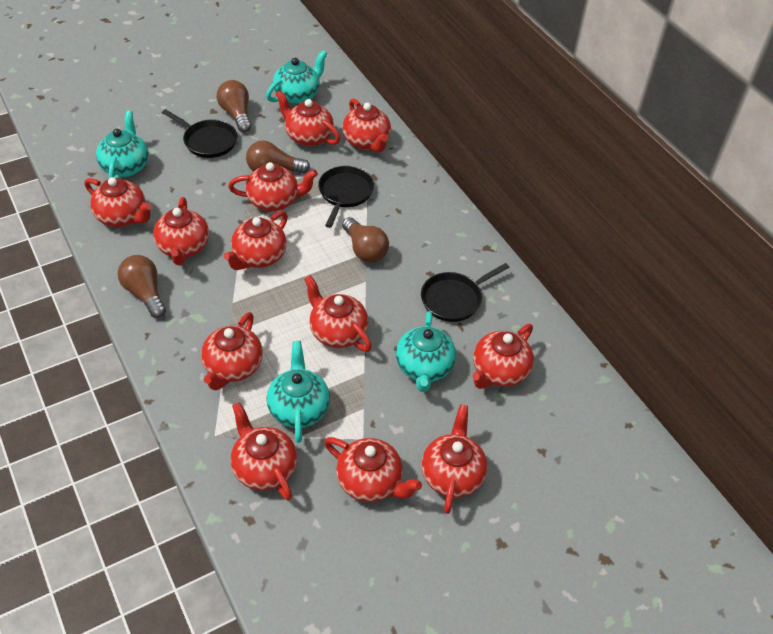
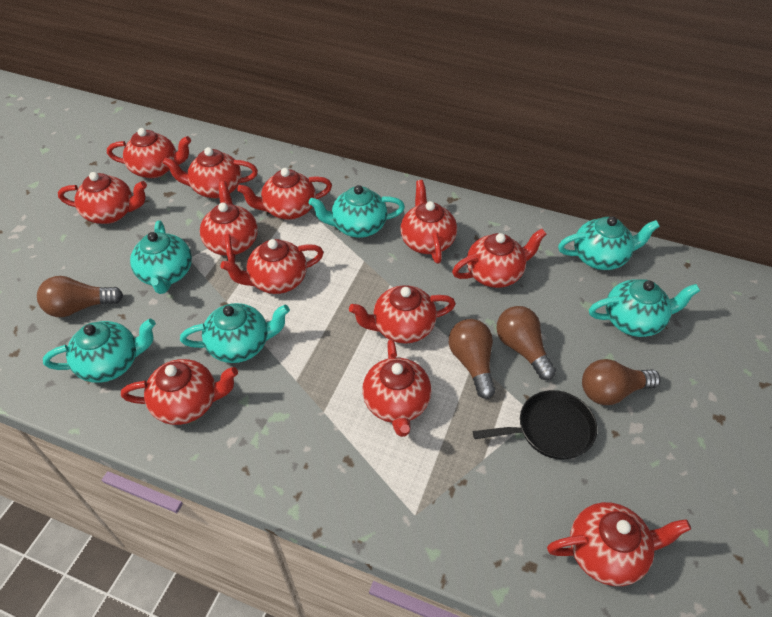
black pan: 3 -> 1
turquoise teapot: 4 -> 6

